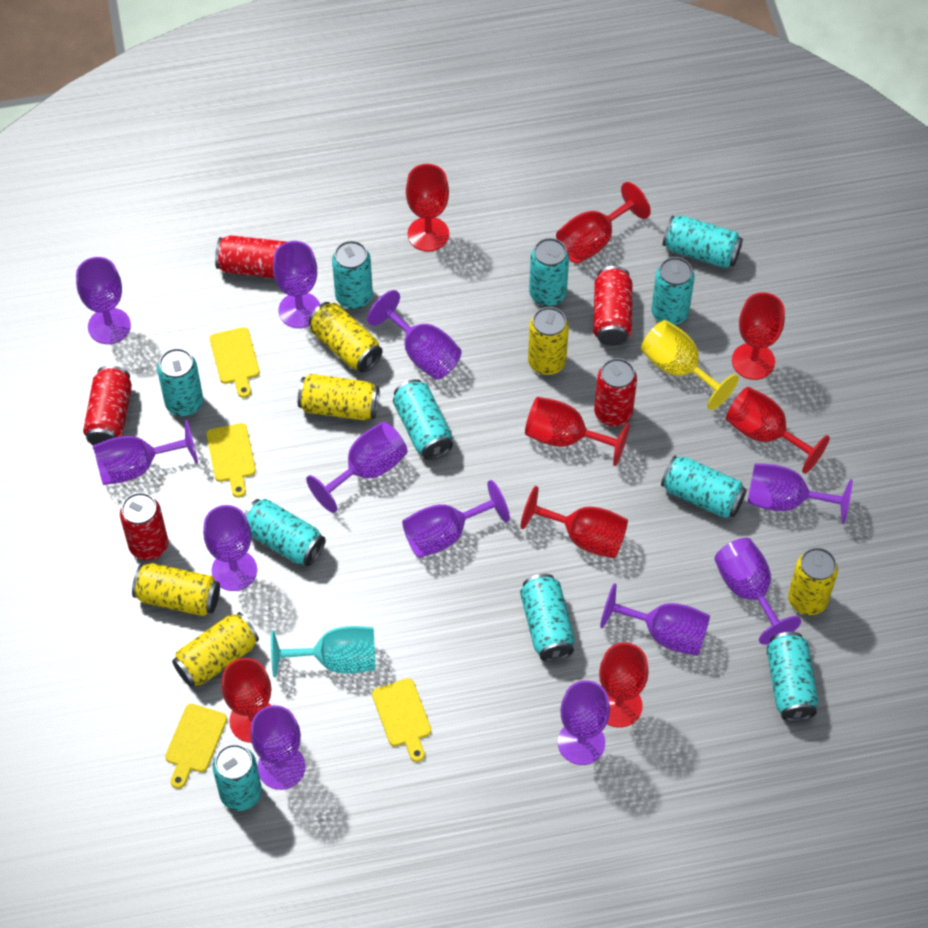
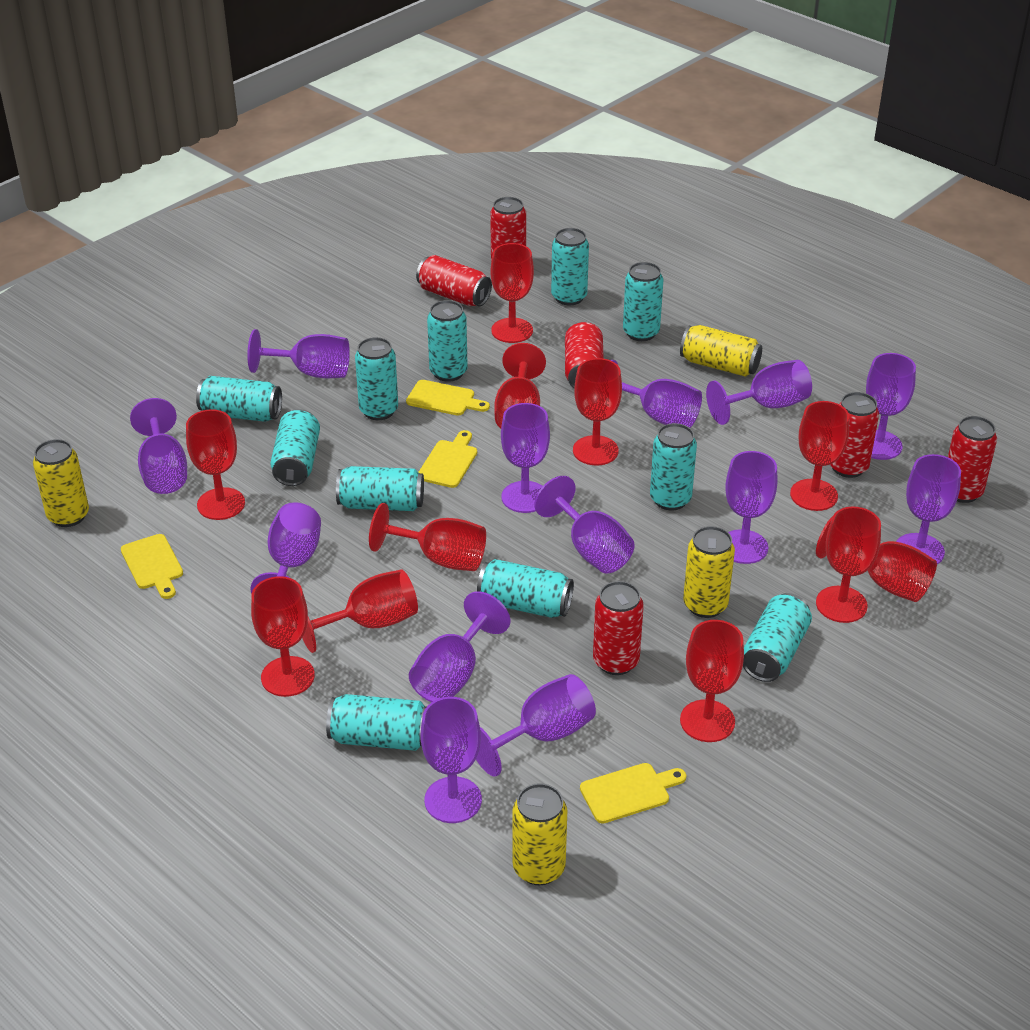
purple goblet: 12 -> 13
red can: 5 -> 6
red goblet: 8 -> 11
turquoise goblet: 1 -> 0
yellow can: 6 -> 4
yellow goblet: 1 -> 0

